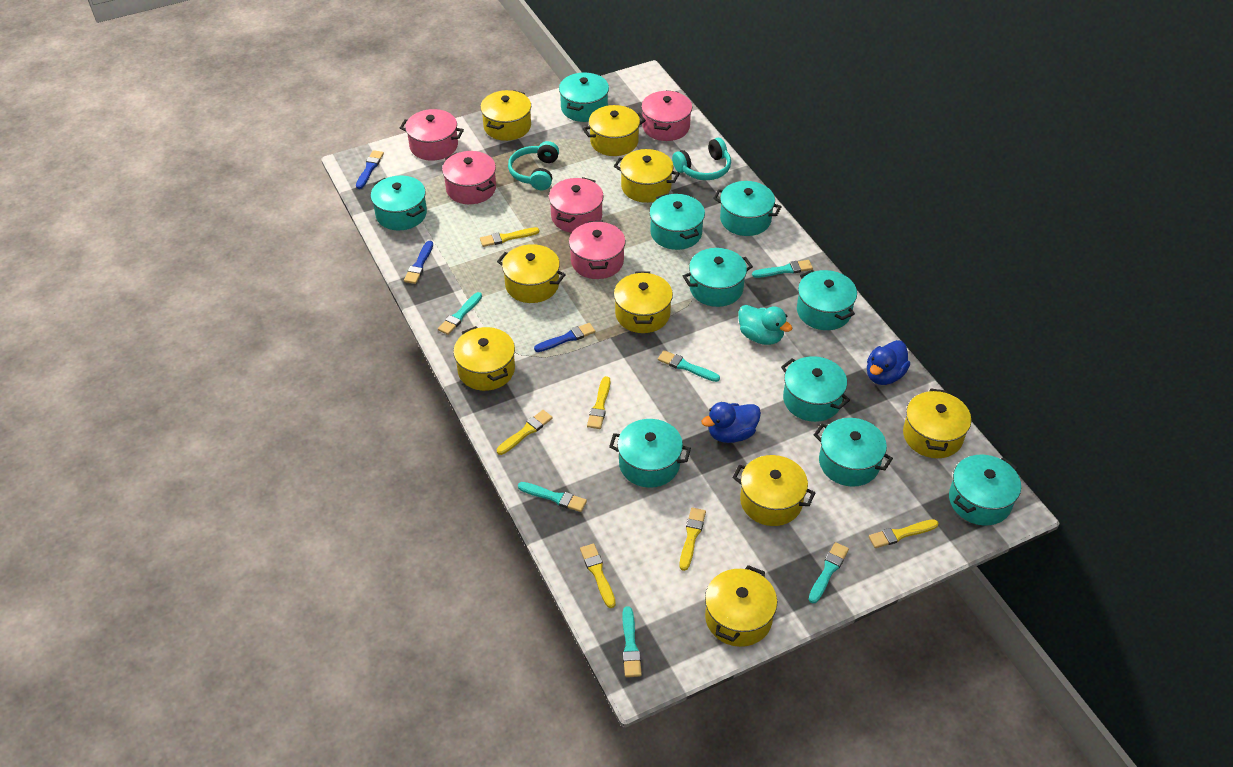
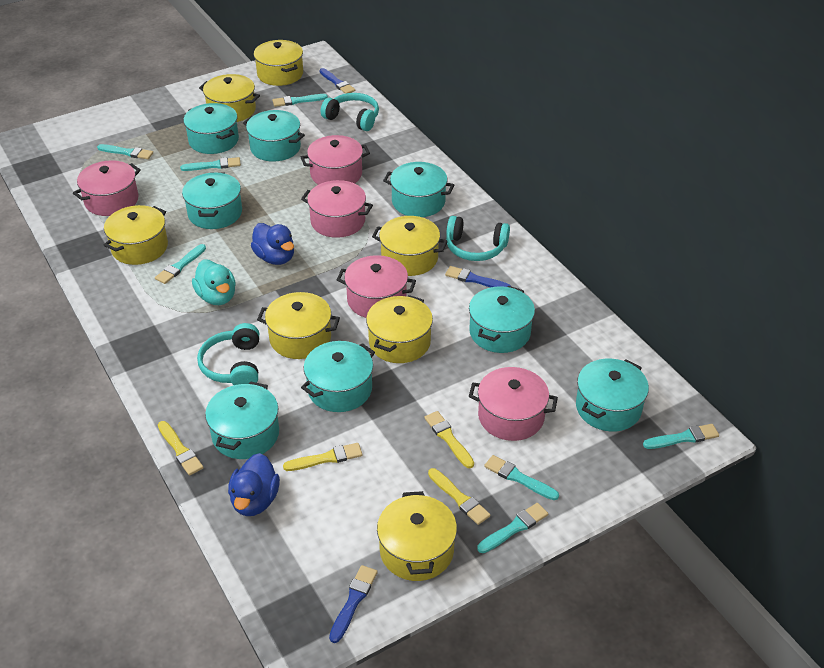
turquoise brush: 6 -> 7
turquoise headphones: 2 -> 3
turquoise pot: 10 -> 8
yellow brush: 6 -> 4
yellow pot: 9 -> 7

